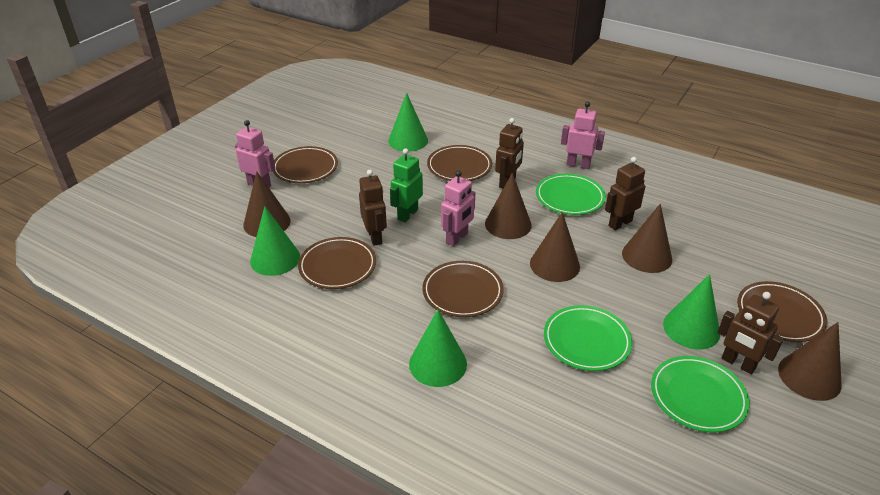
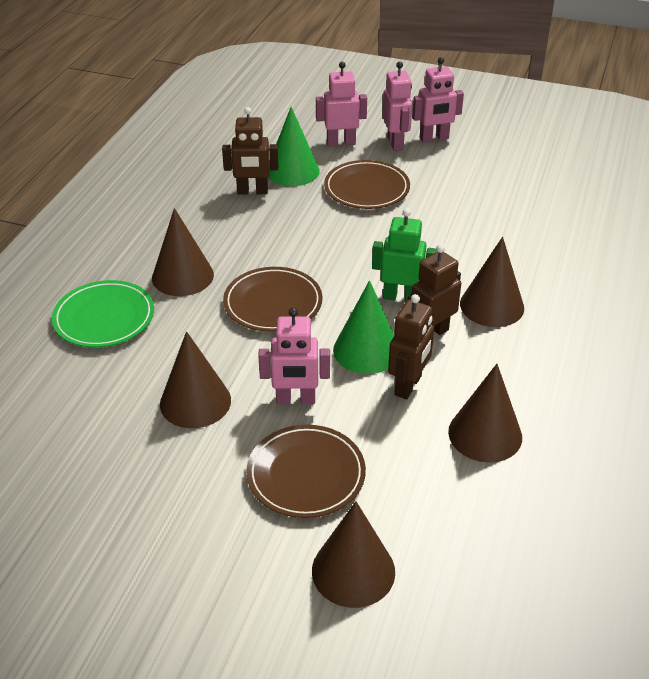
brown plate: 5 -> 3
brown robot: 4 -> 3
green cone: 4 -> 2
green plate: 3 -> 1
pink robot: 3 -> 4

